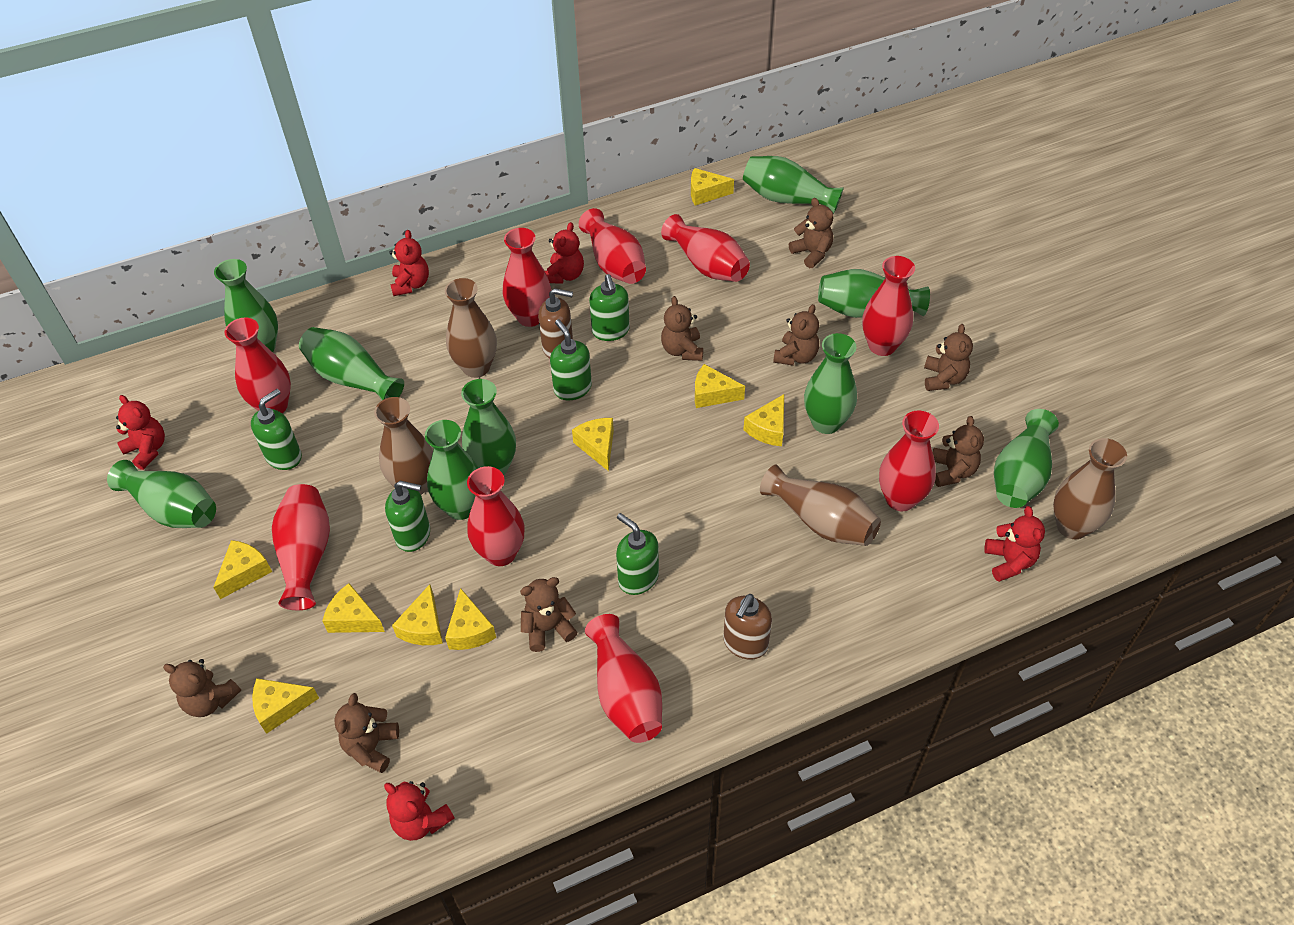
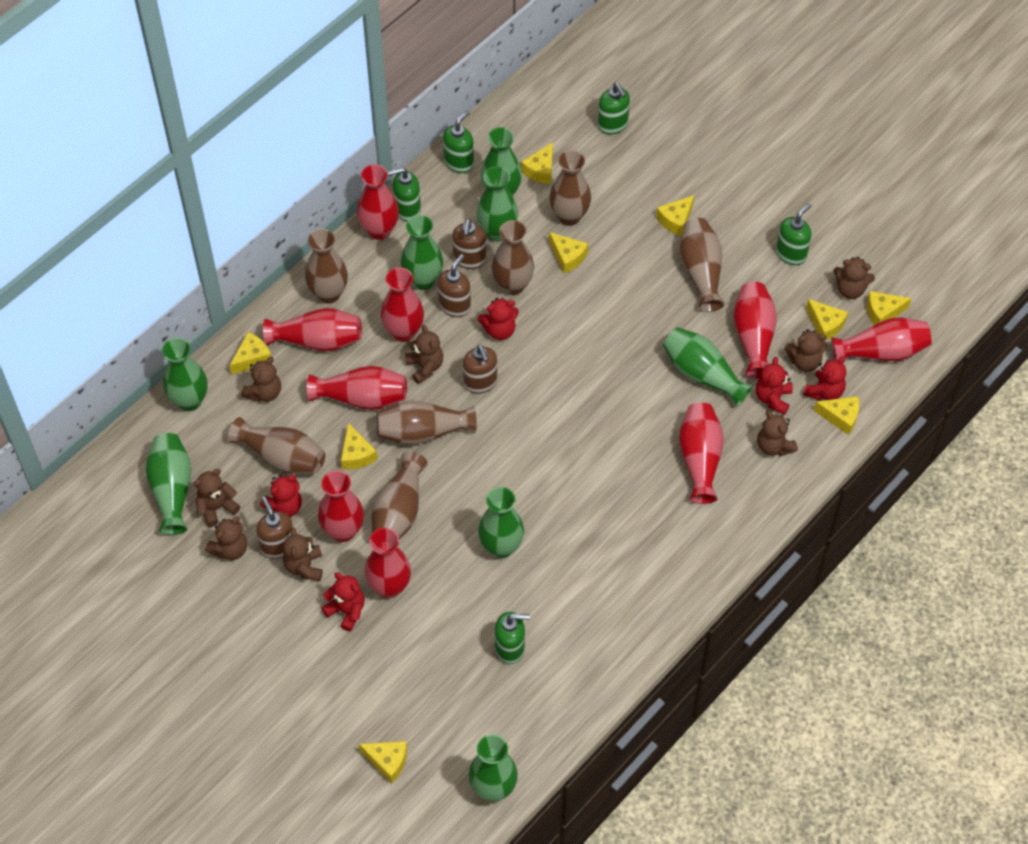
brown soap dispenser: 2 -> 4
brown vase: 4 -> 7
green vase: 9 -> 8

